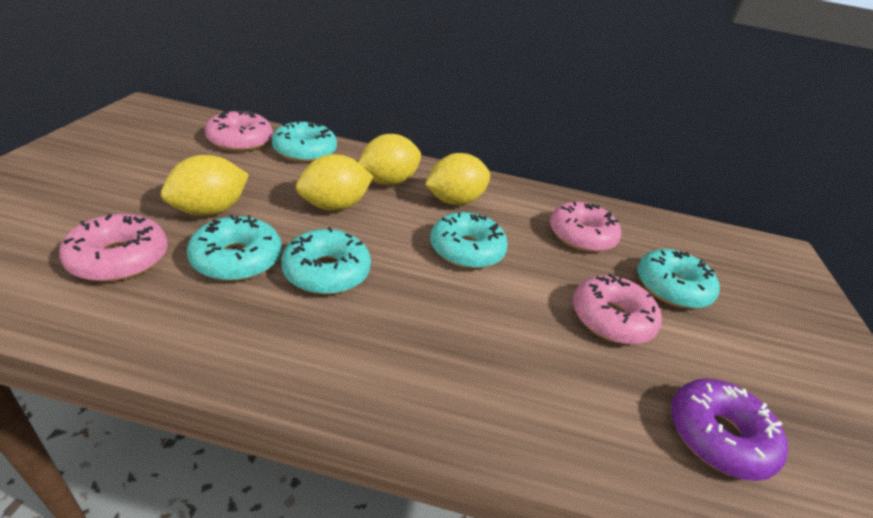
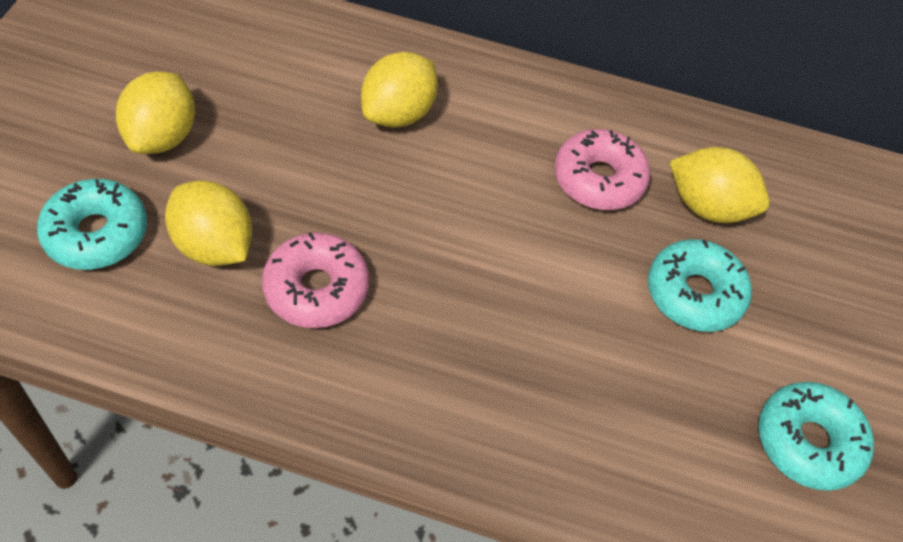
pink donut: 4 -> 2
purple donut: 1 -> 0
turquoise donut: 5 -> 3

